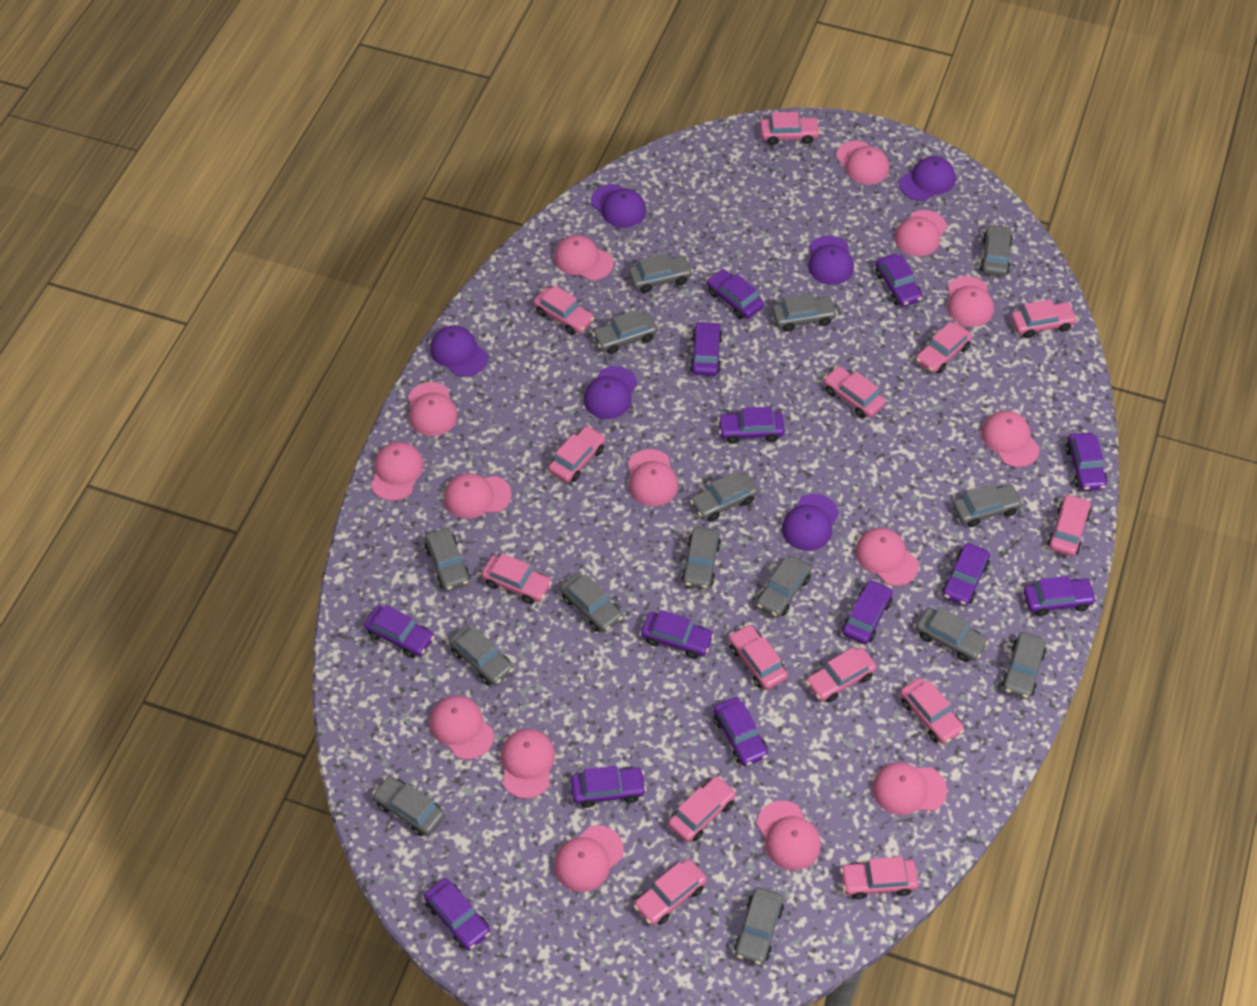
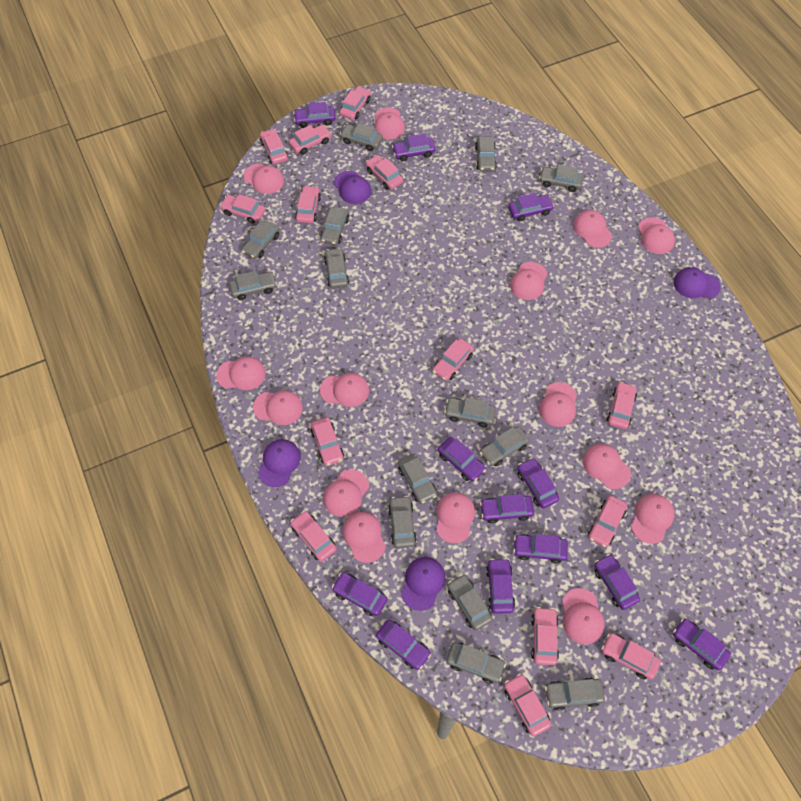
grey car: 15 -> 14
purple cap: 6 -> 4
purple car: 13 -> 12

